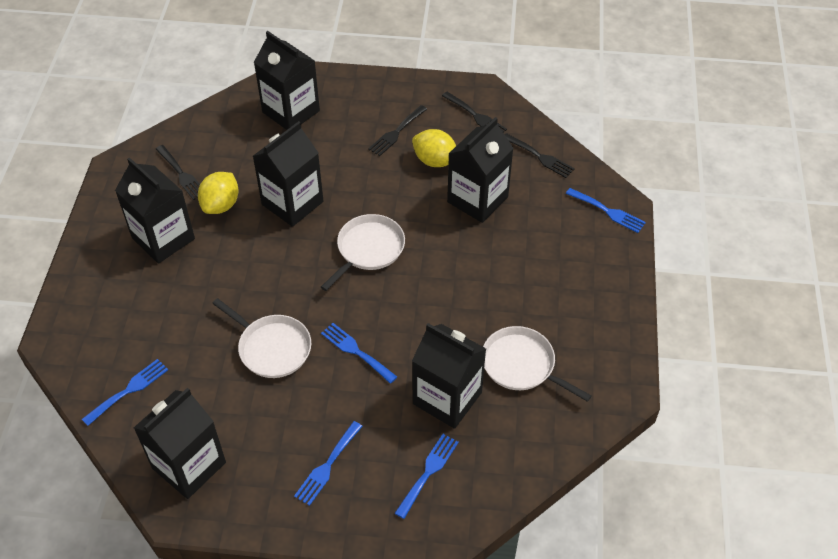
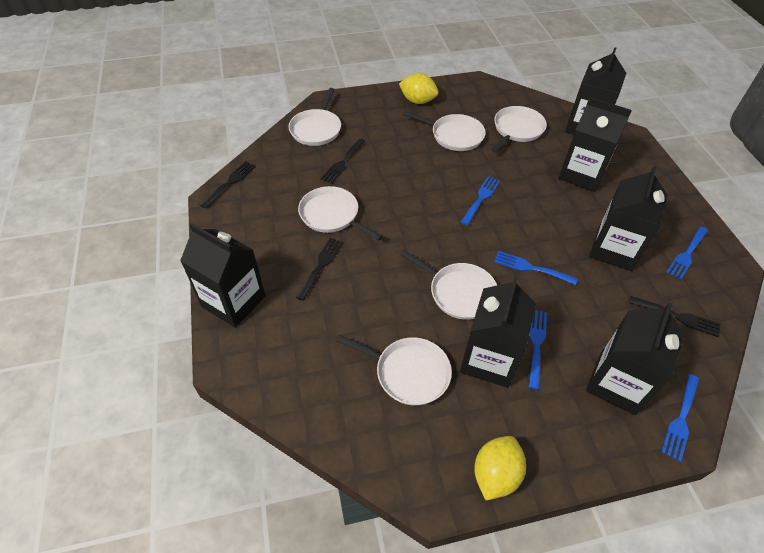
white pan: 3 -> 6

